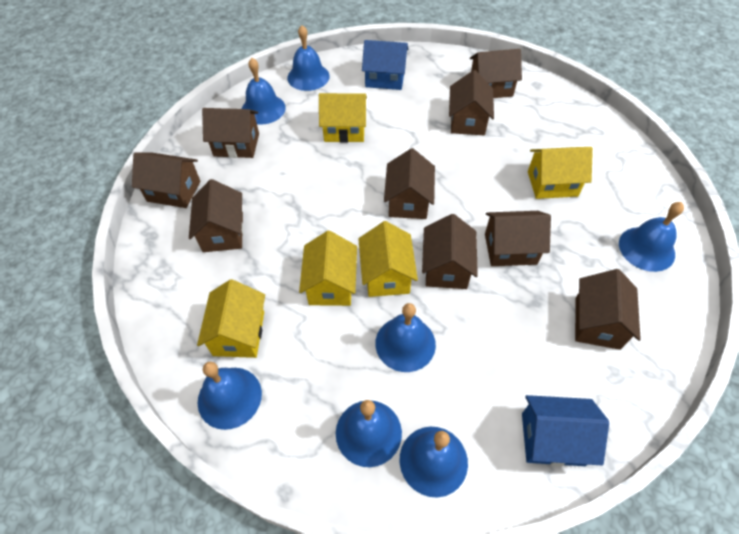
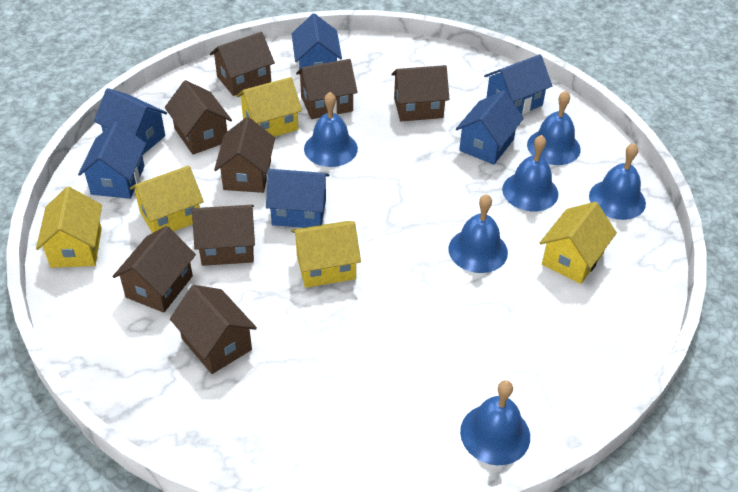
blue bell: 7 -> 6
blue house: 2 -> 6
brown house: 9 -> 8

